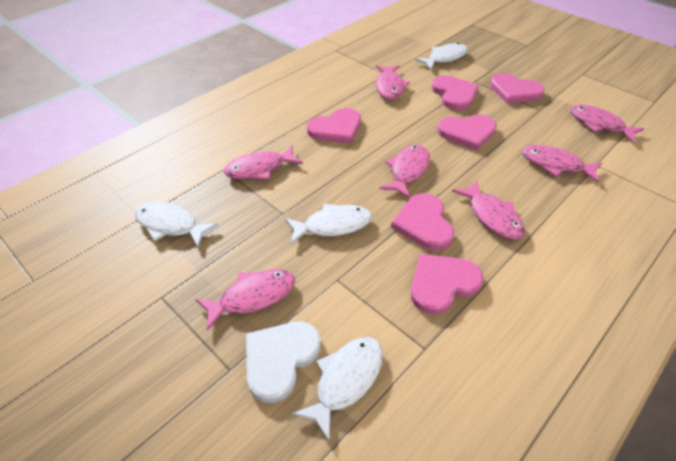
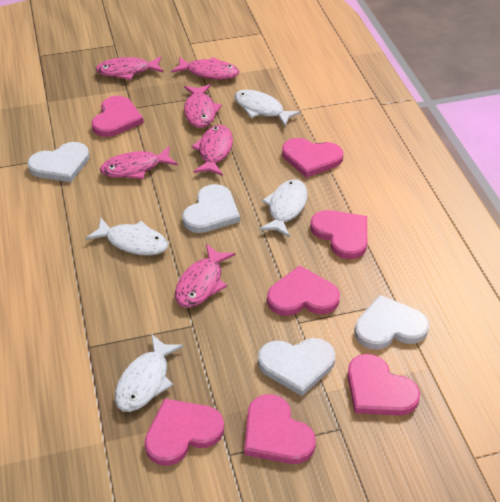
pink fish: 7 -> 6
pink heart: 6 -> 7
white heart: 1 -> 4

